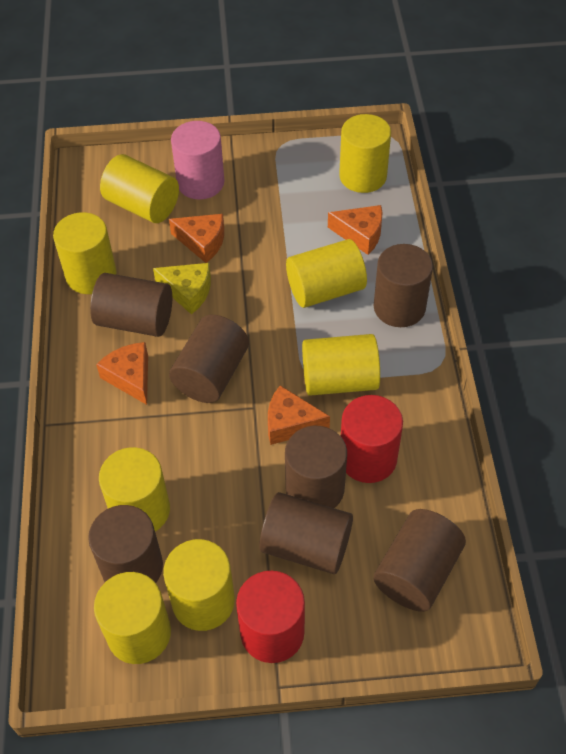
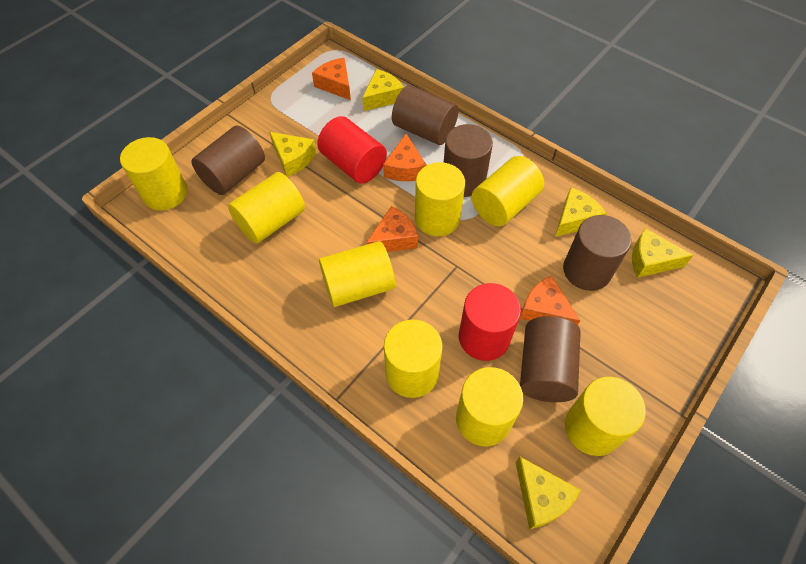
brown cylinder: 7 -> 5
pink cylinder: 1 -> 0
yellow cheese: 1 -> 5

